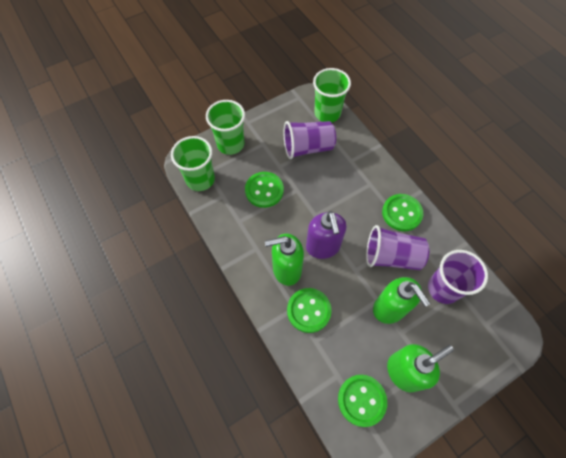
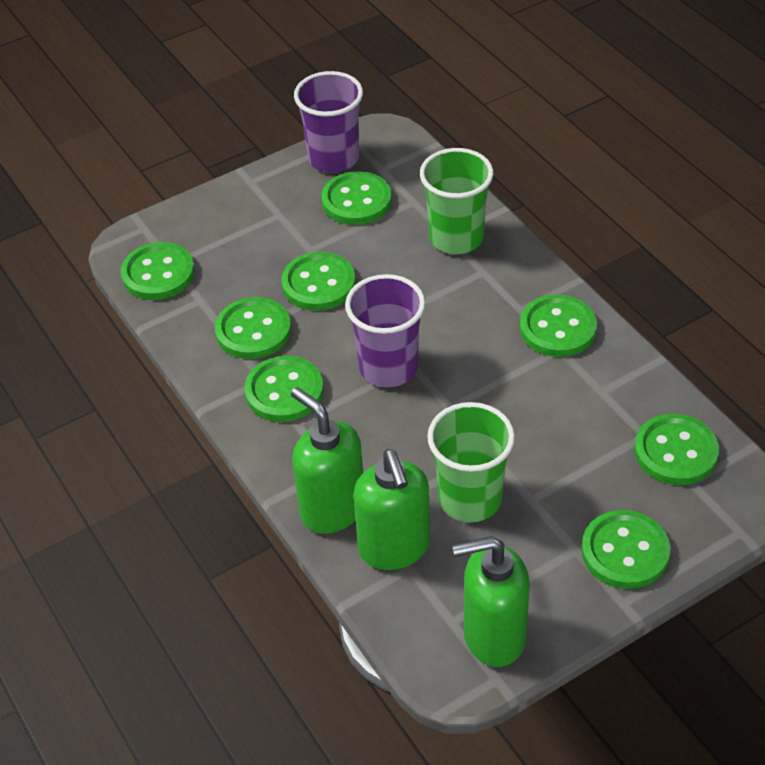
green button: 4 -> 8
green cup: 3 -> 2
purple cup: 3 -> 2
purple soap dispenser: 1 -> 0

